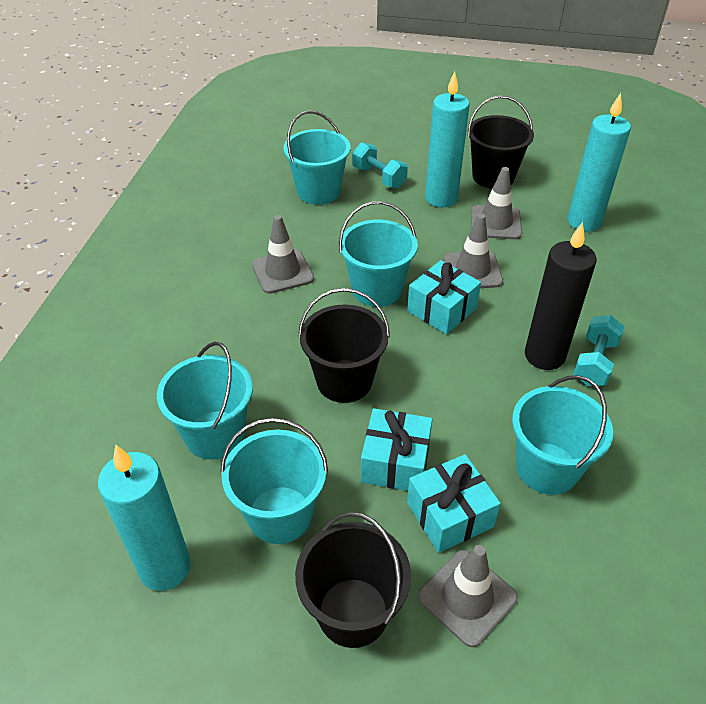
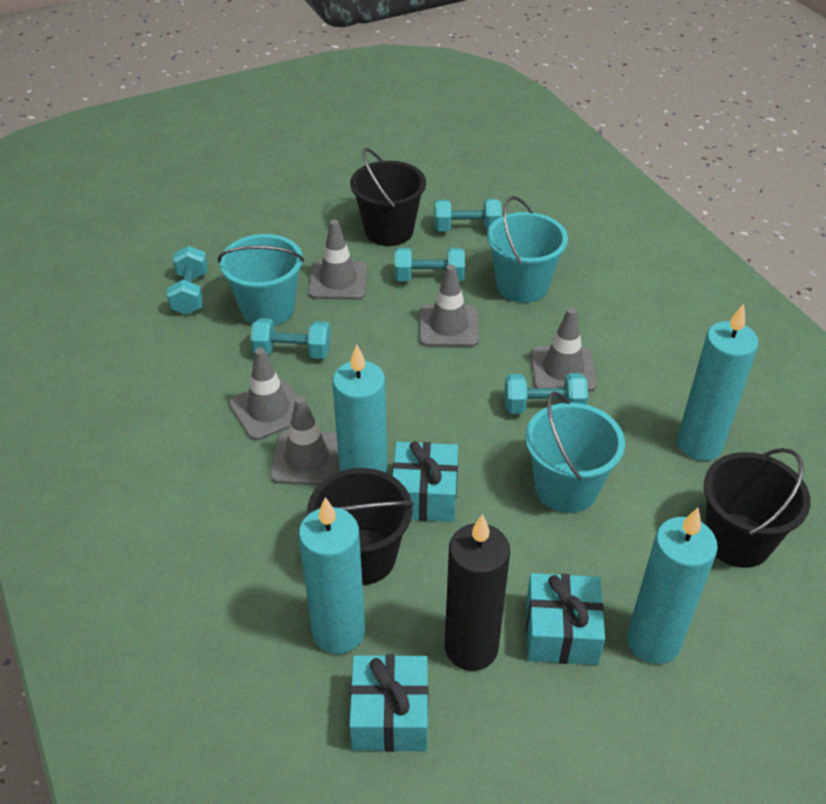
grey traffic cone: 4 -> 5
turquoise bucket: 5 -> 3
turquoise candle: 3 -> 4
turquoise dumbbell: 2 -> 5

